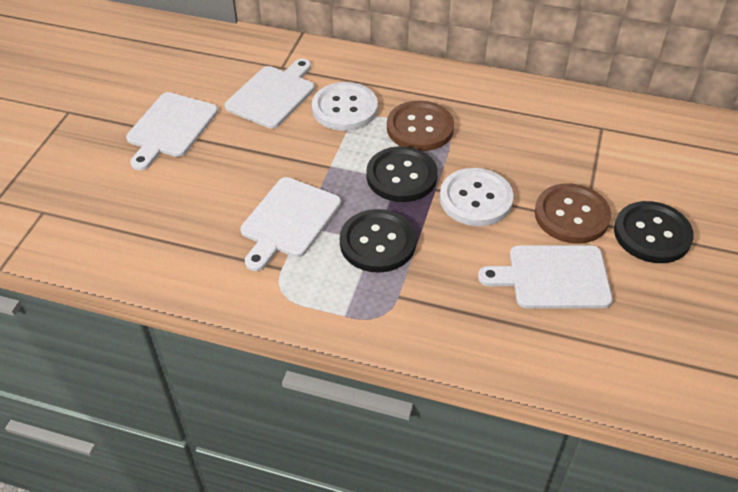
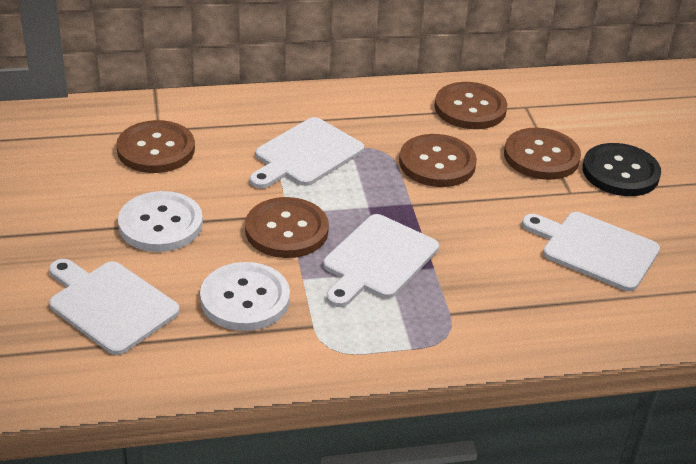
black button: 3 -> 1
brown button: 2 -> 5

